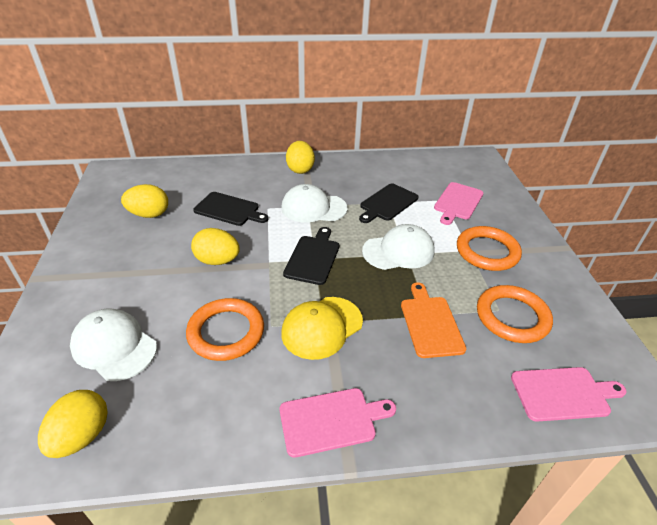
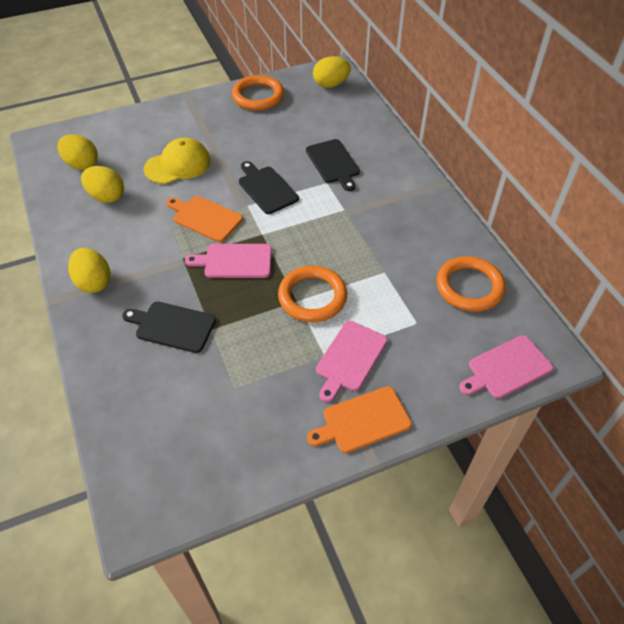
orange cutting board: 1 -> 2
white cap: 3 -> 0

